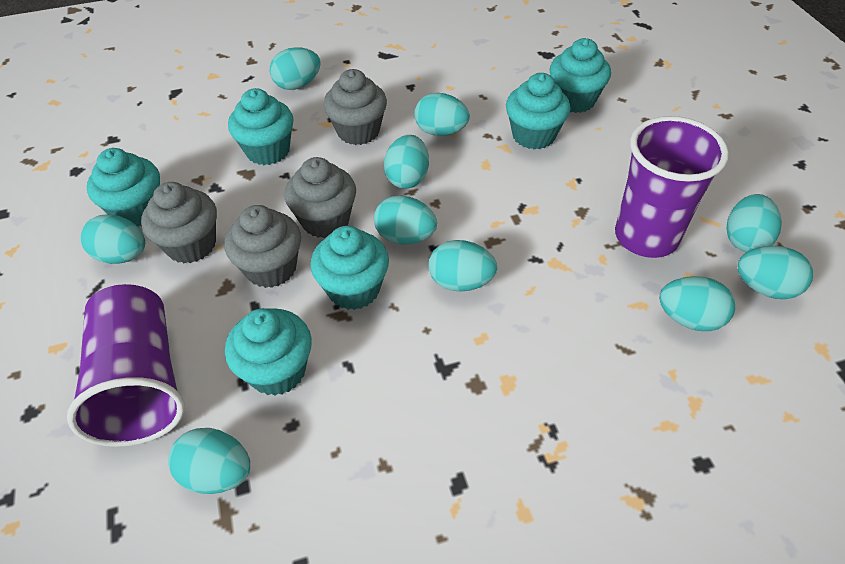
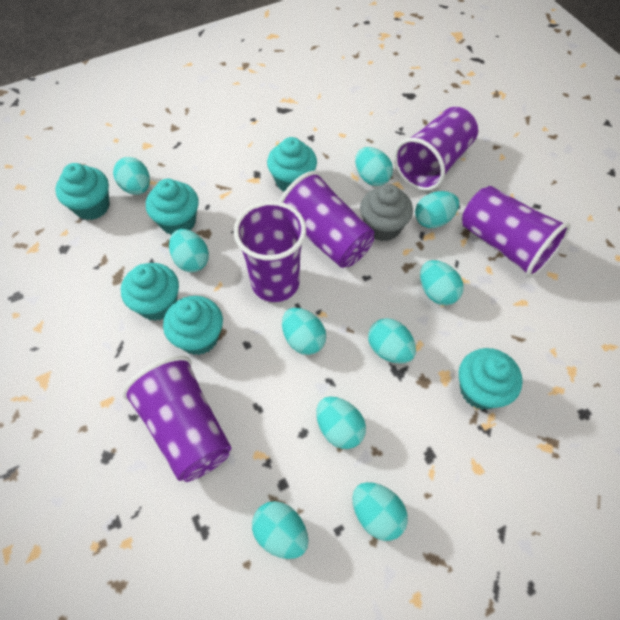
grey cupcake: 4 -> 1
purple cup: 2 -> 5

